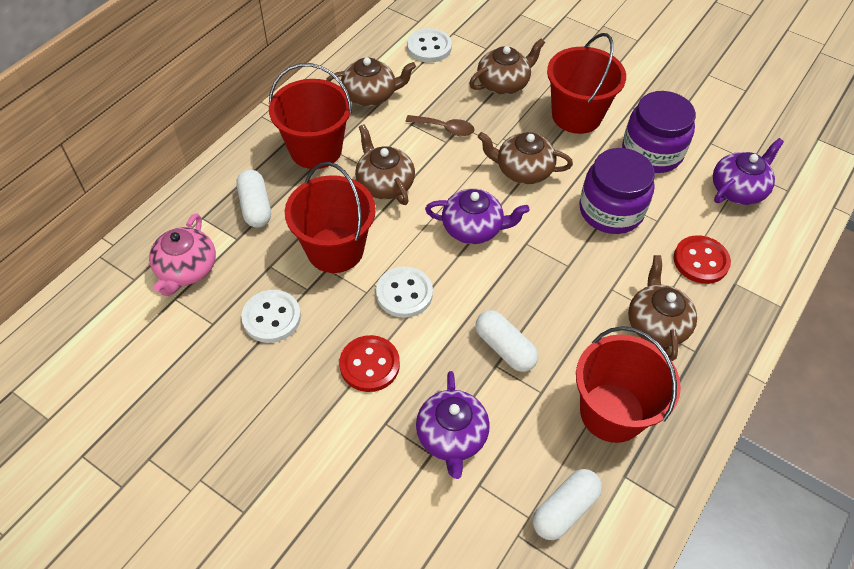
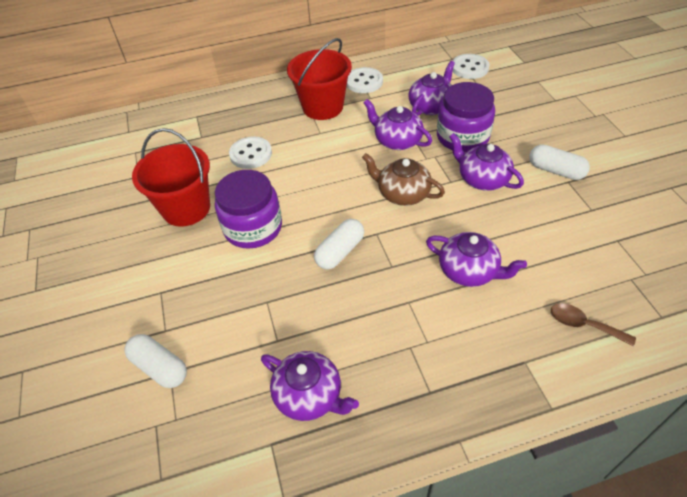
brown teapot: 5 -> 1
pink teapot: 1 -> 0
purple teapot: 3 -> 5
red bucket: 4 -> 2
red button: 2 -> 0

